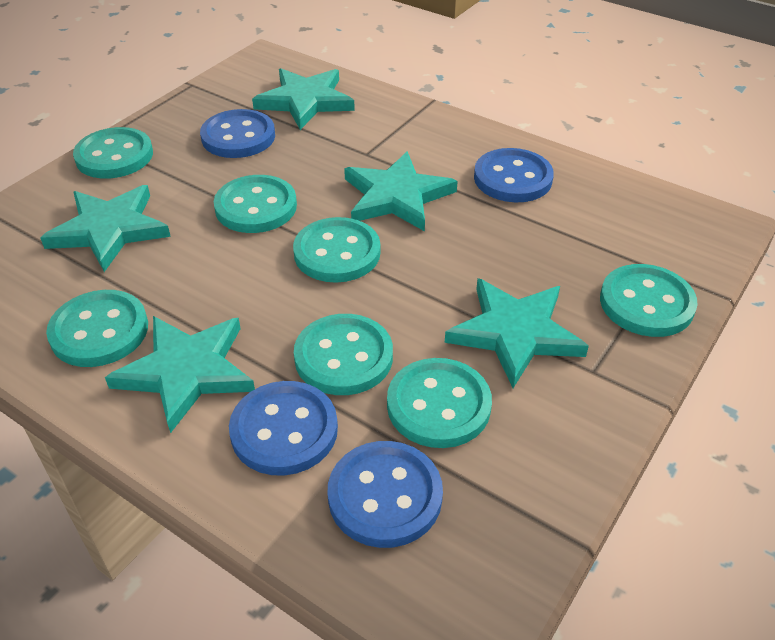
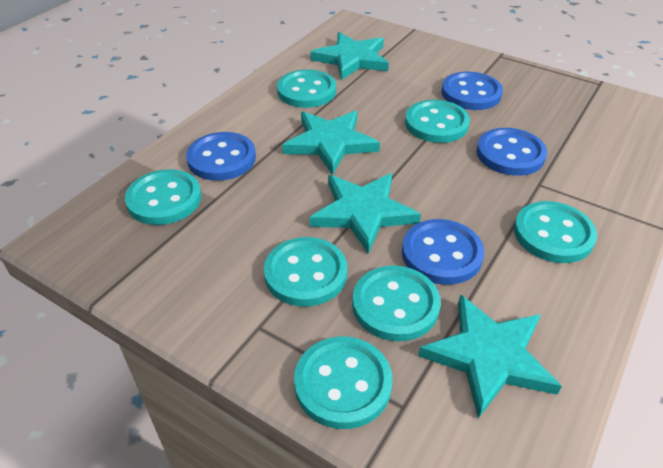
turquoise star: 5 -> 4

